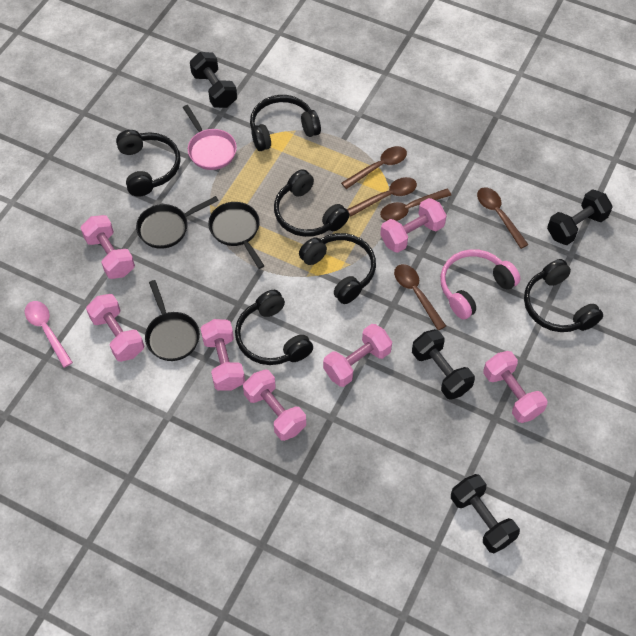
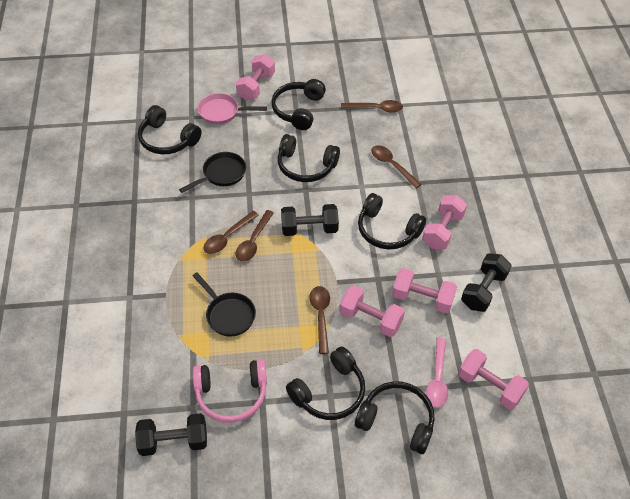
black dumbbell: 4 -> 3
black pan: 3 -> 2
pink dumbbell: 7 -> 5

